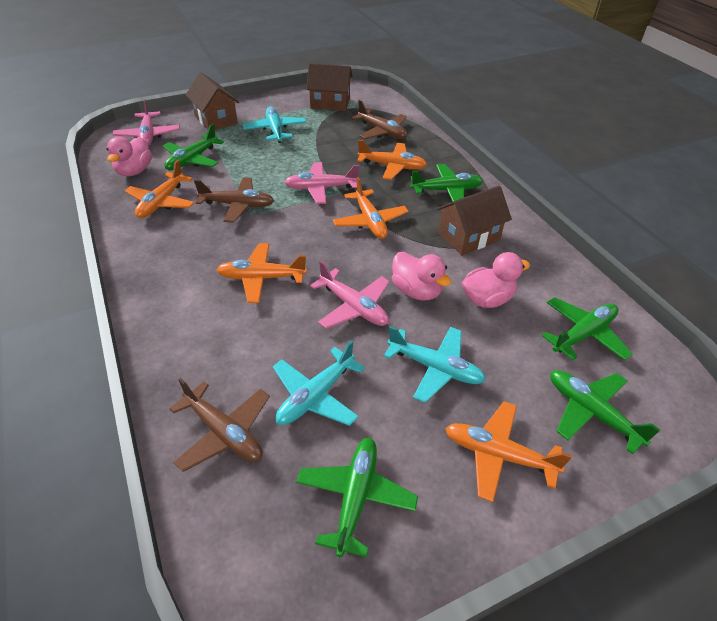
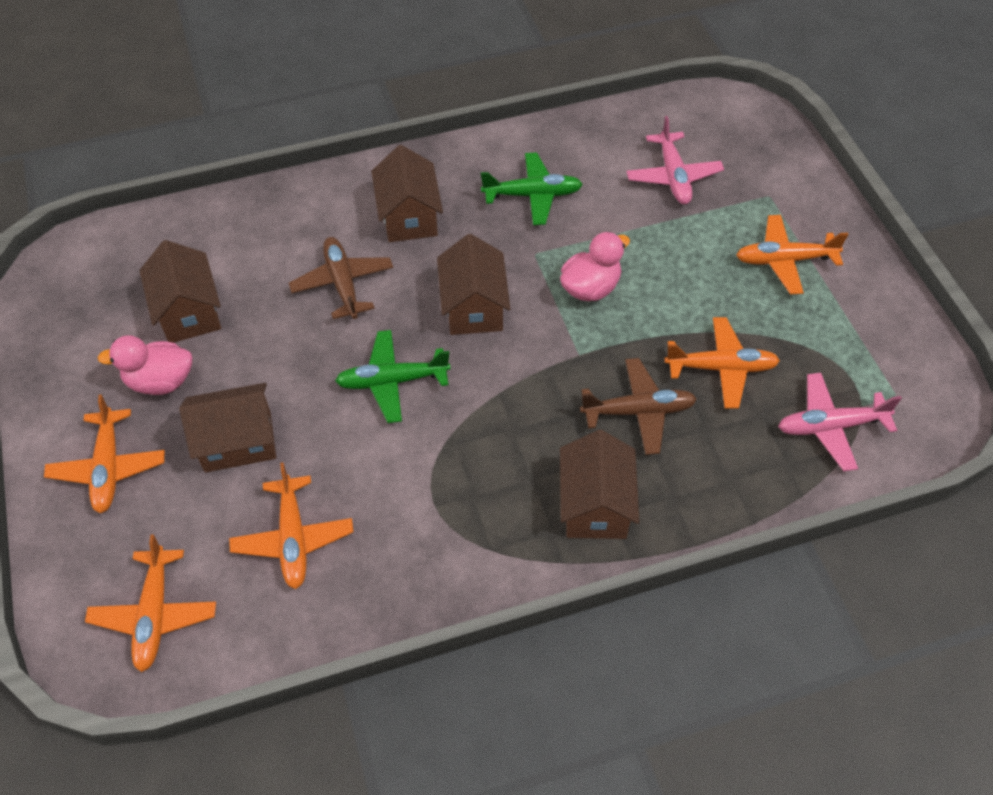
brown house: 3 -> 5
brown plane: 3 -> 2
green plane: 5 -> 2
pink duck: 3 -> 2
pink plane: 3 -> 2
turquoise plane: 3 -> 0

